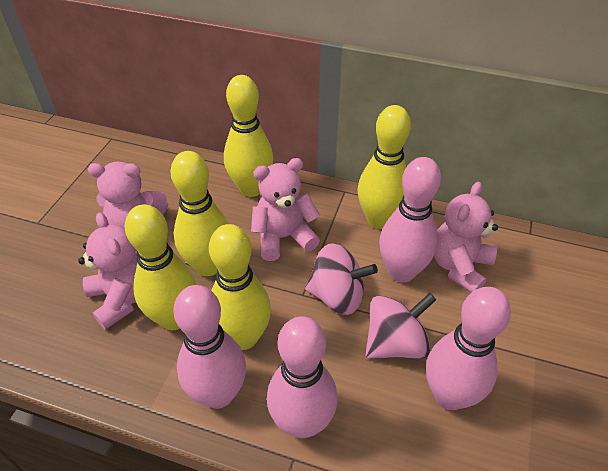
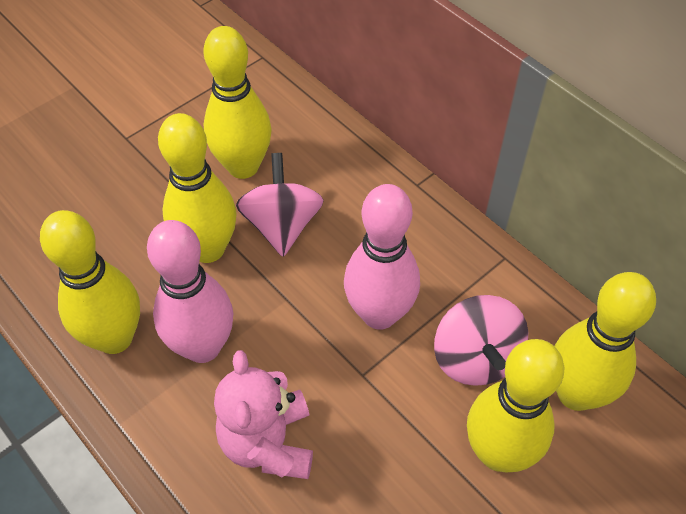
pink bowling pin: 4 -> 2
pink teddy bear: 4 -> 1

